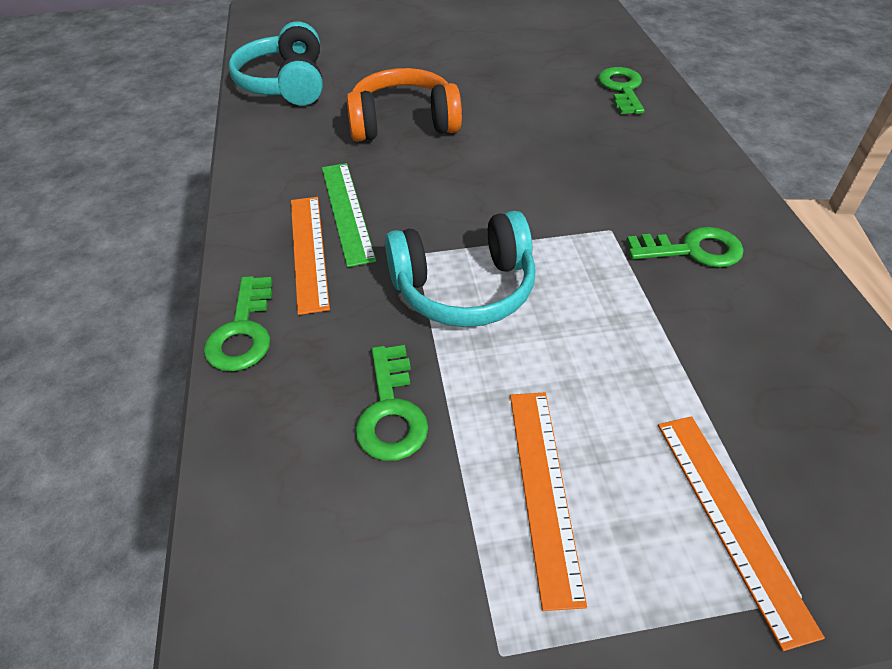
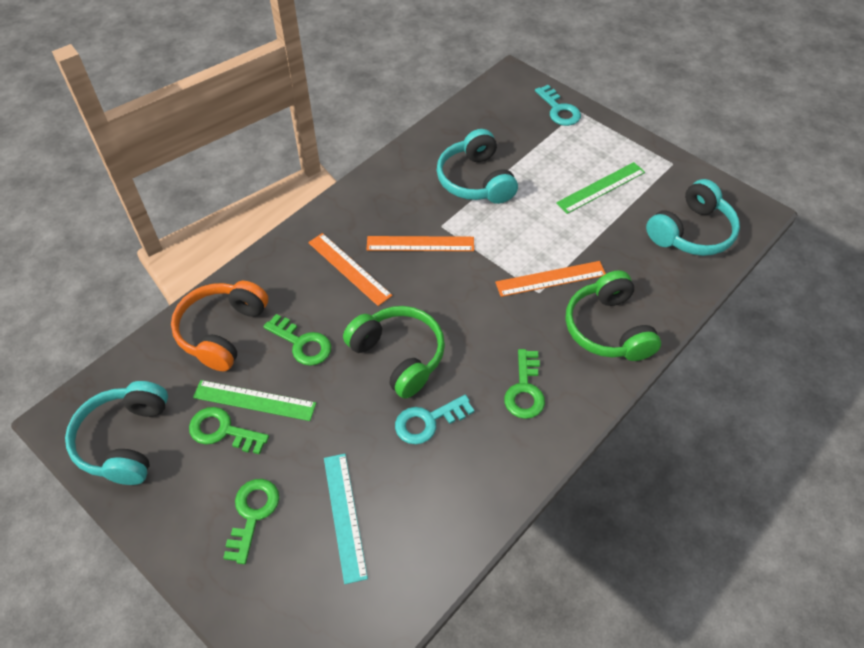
green headphones: 0 -> 2
green ruler: 1 -> 2
turquoise headphones: 2 -> 3
turquoise key: 0 -> 2
turquoise ruler: 0 -> 1

